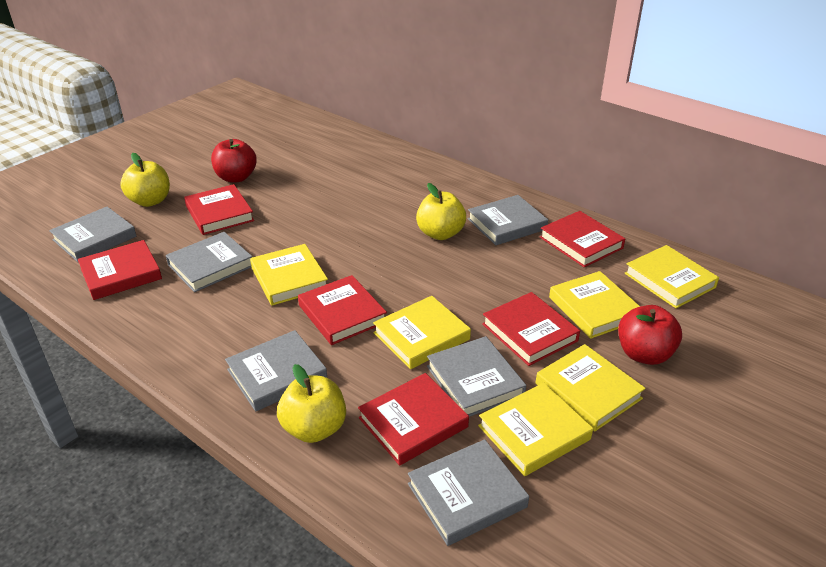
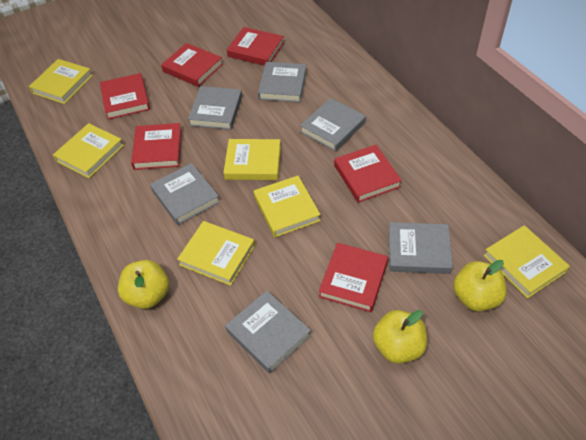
red apple: 2 -> 0

